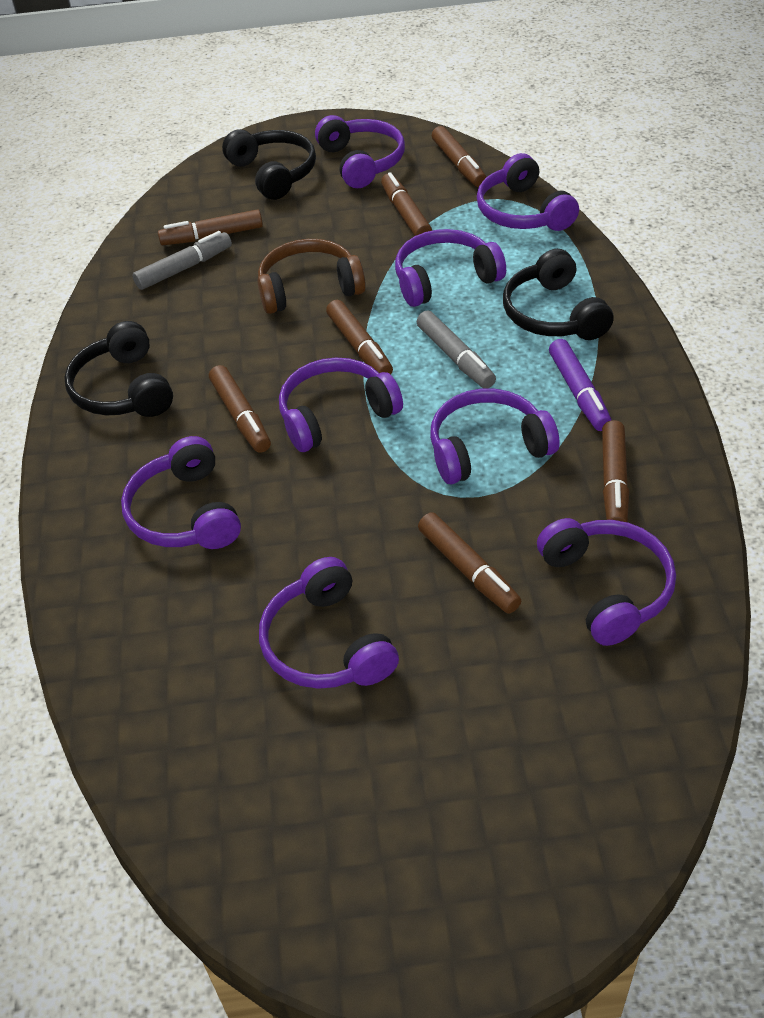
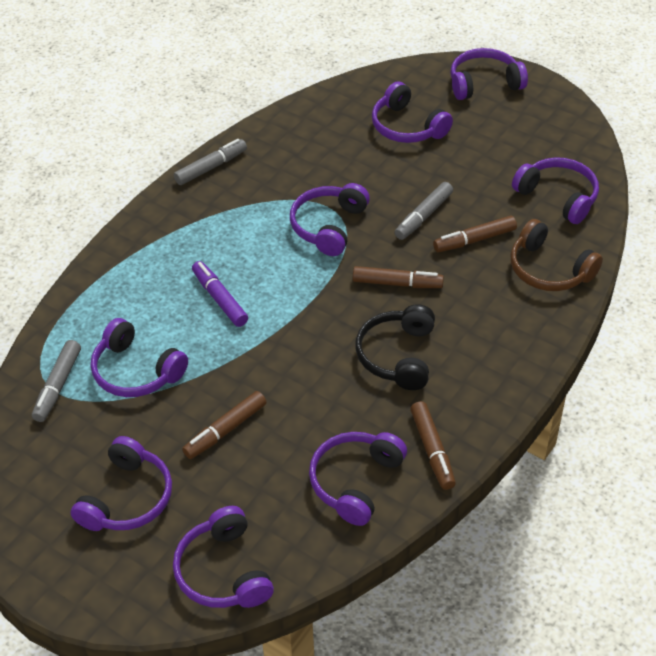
black headphones: 3 -> 1
brown marker: 7 -> 4
grey marker: 2 -> 3

